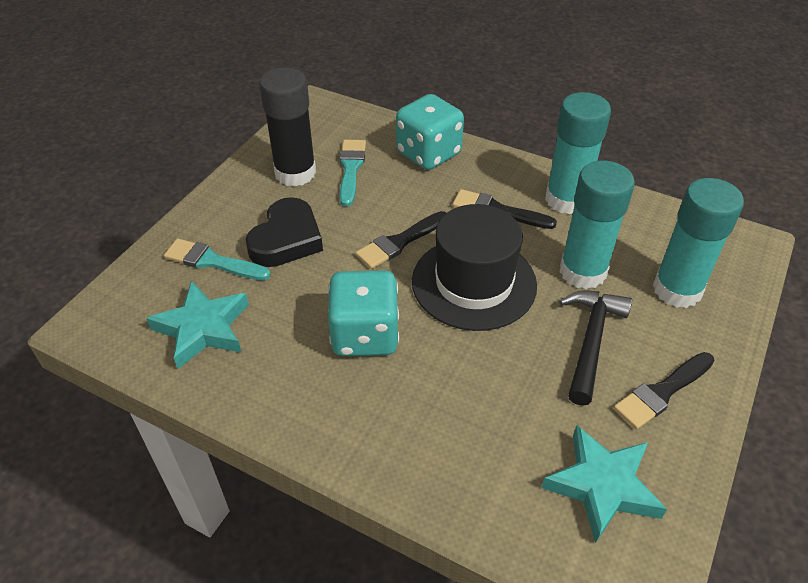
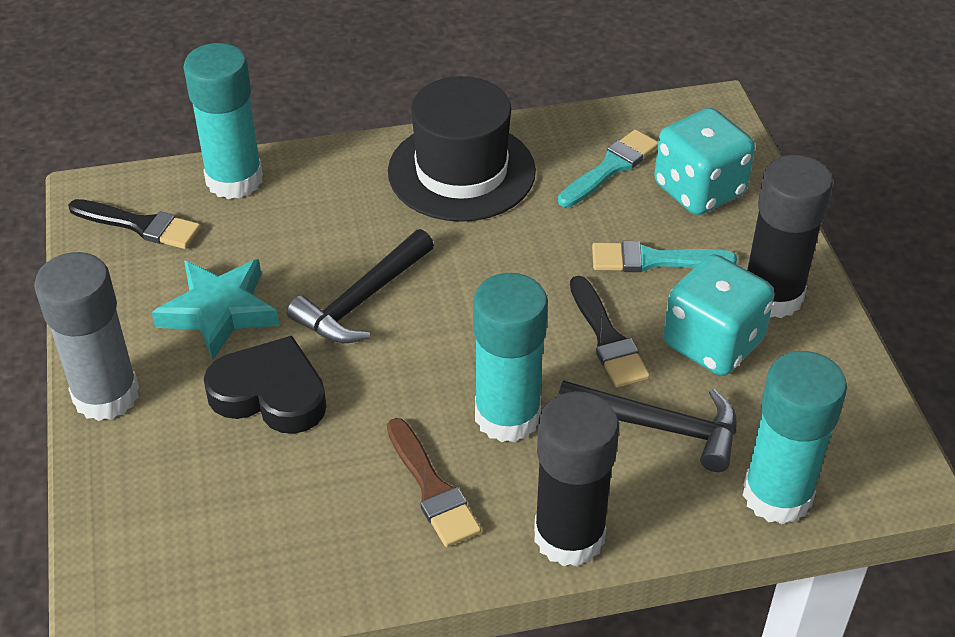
black brush: 3 -> 2
black glue stick: 1 -> 2
black hammer: 1 -> 2
brown brush: 0 -> 1
grey glue stick: 0 -> 1
turquoise star: 2 -> 1

